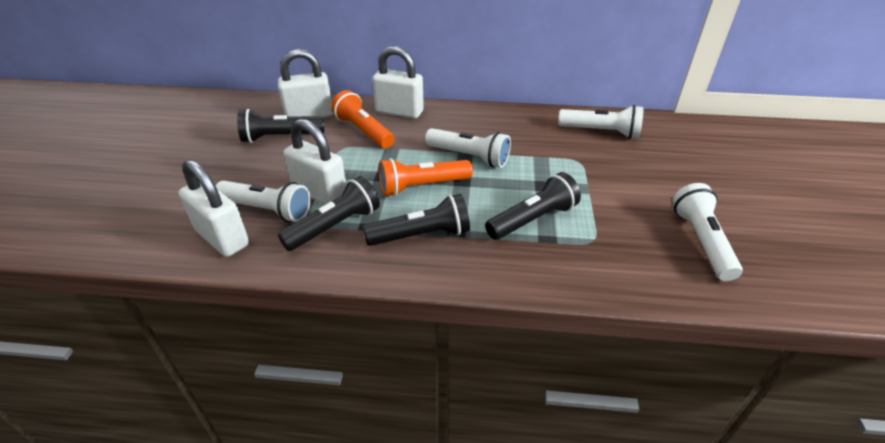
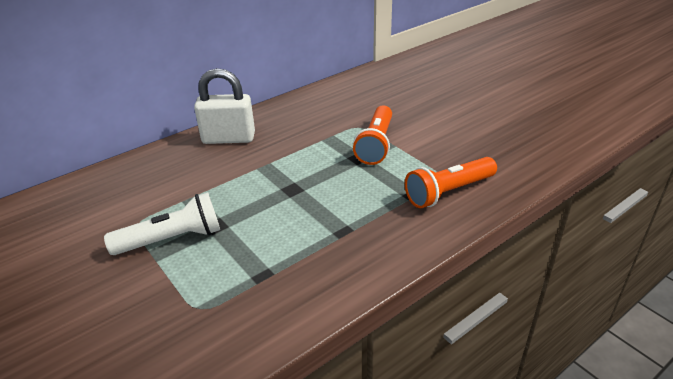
black flashlight: 4 -> 0
white flashlight: 4 -> 1
white padlock: 4 -> 1

